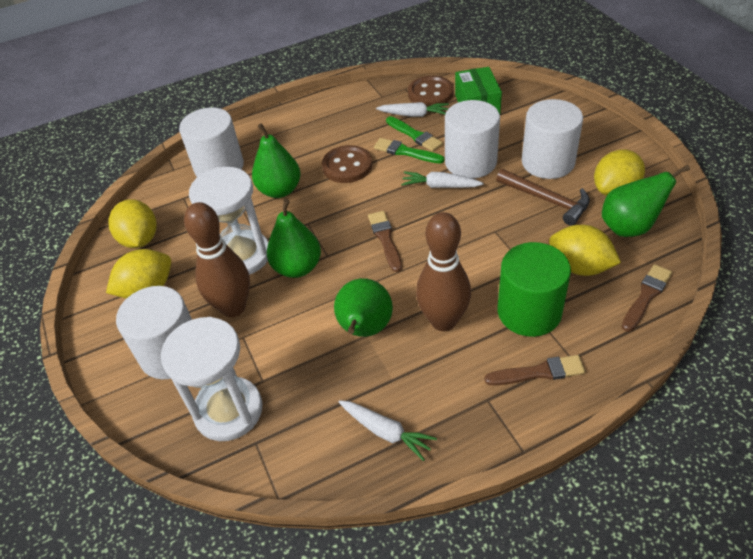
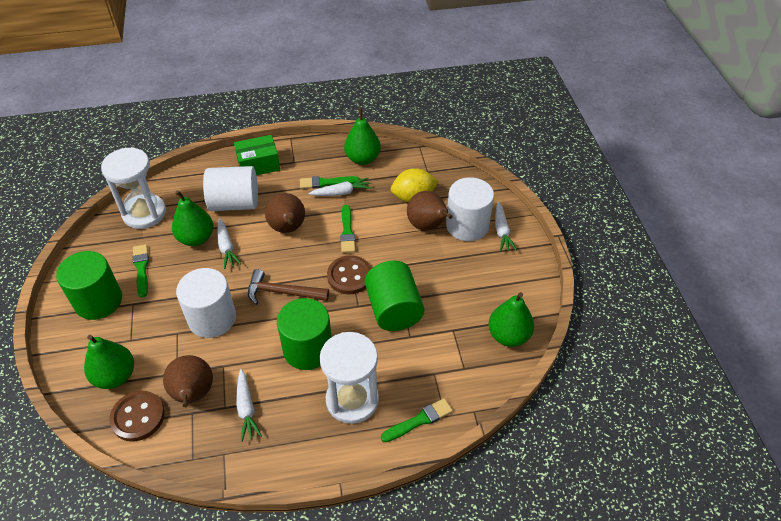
brown bowling pin: 2 -> 0
brown brush: 3 -> 0
brown pear: 0 -> 3
green brush: 2 -> 4
green cylinder: 1 -> 3
white carrot: 3 -> 4
white cylinder: 4 -> 3
yellow lemon: 4 -> 1

